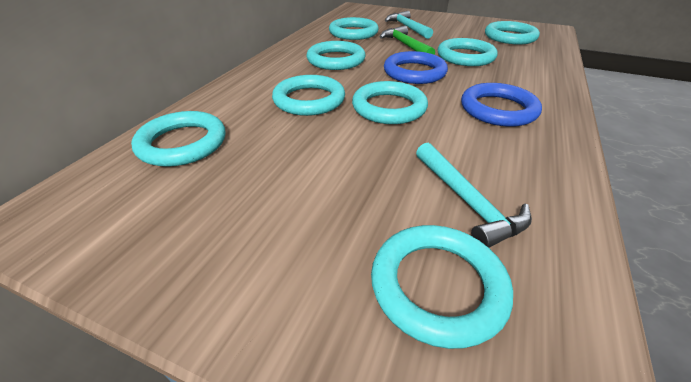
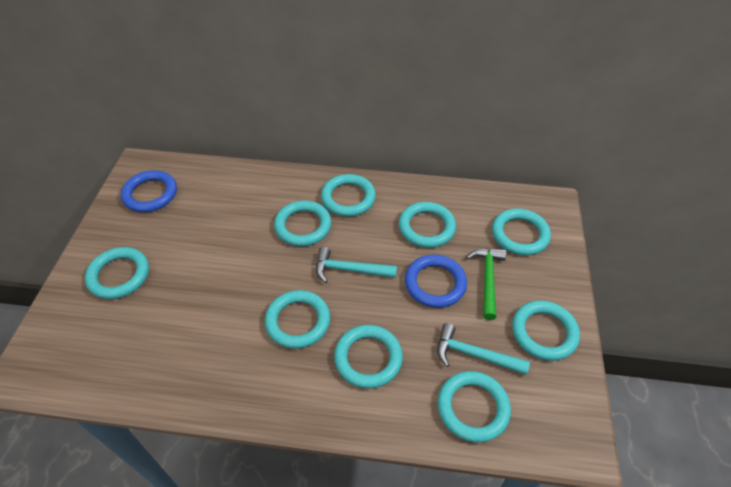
turquoise ring: 8 -> 9

